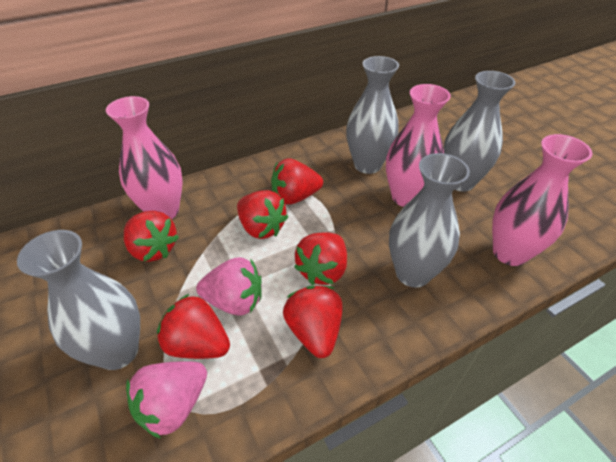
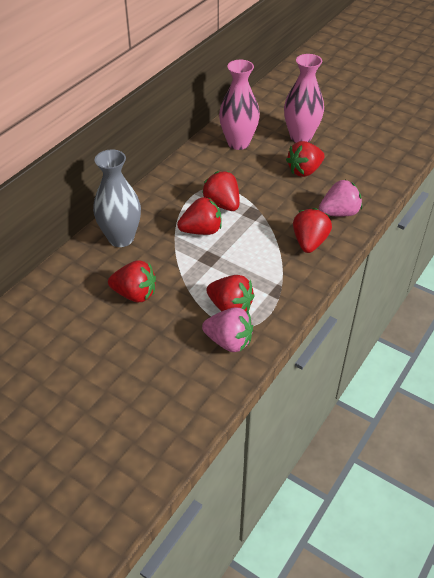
grey vase: 4 -> 1
pink vase: 3 -> 2

